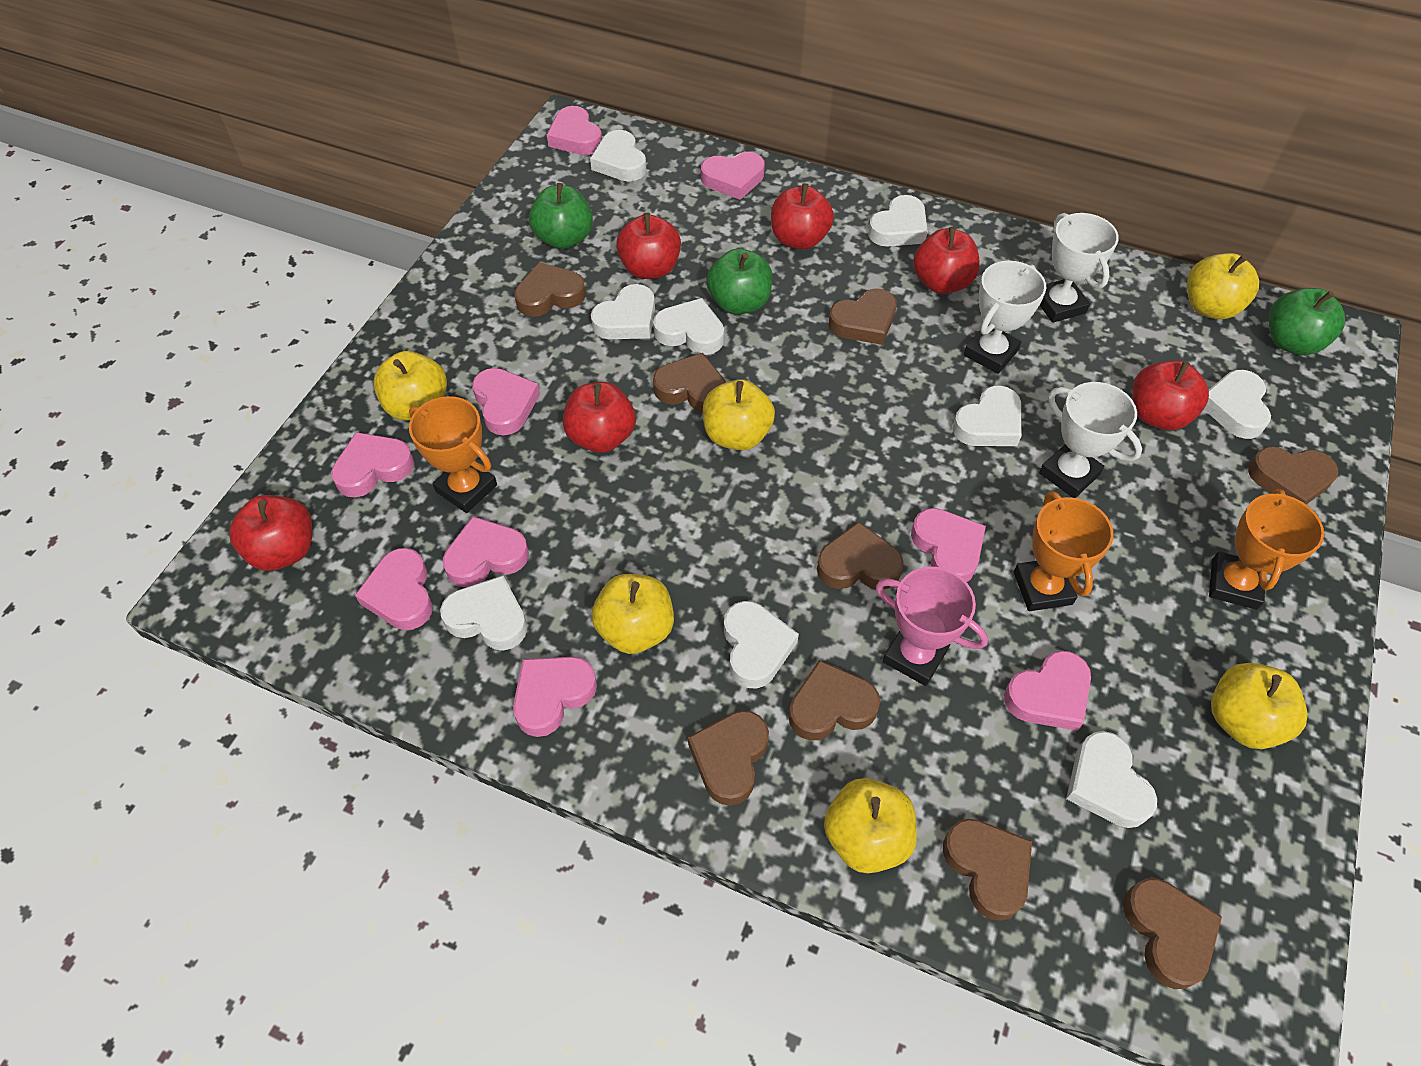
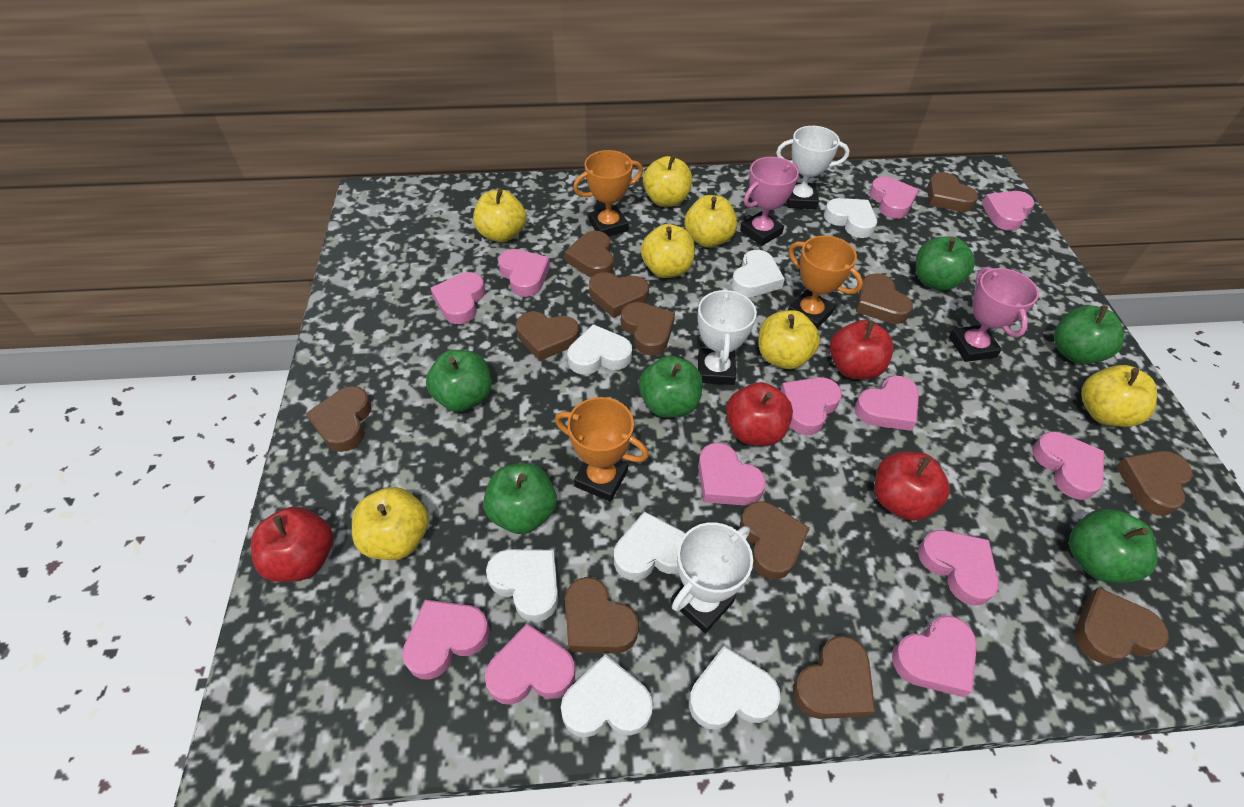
brown heart: 9 -> 12
green apple: 3 -> 6
pink heart: 9 -> 12
pink trophy: 1 -> 2
red apple: 6 -> 4
white heart: 9 -> 7
yellow apple: 6 -> 7

